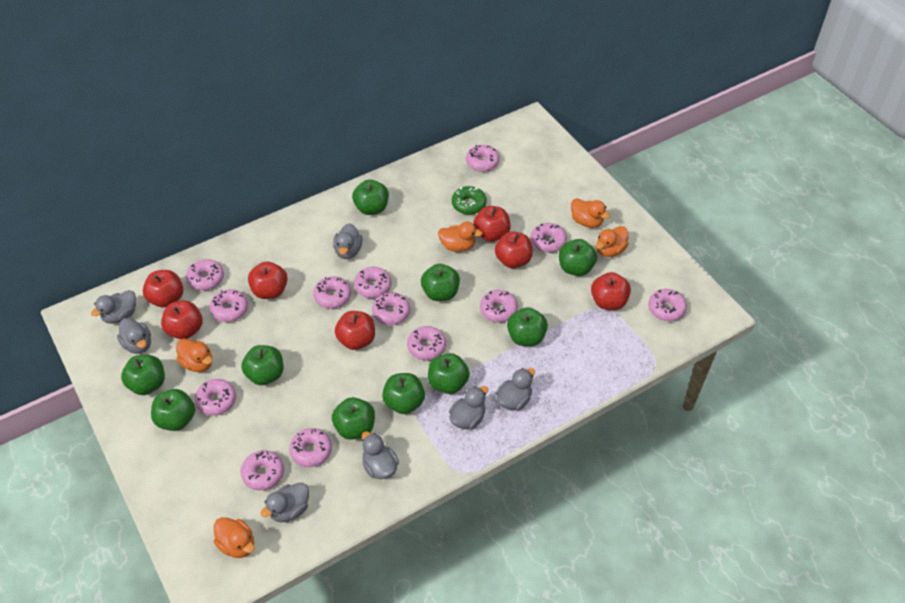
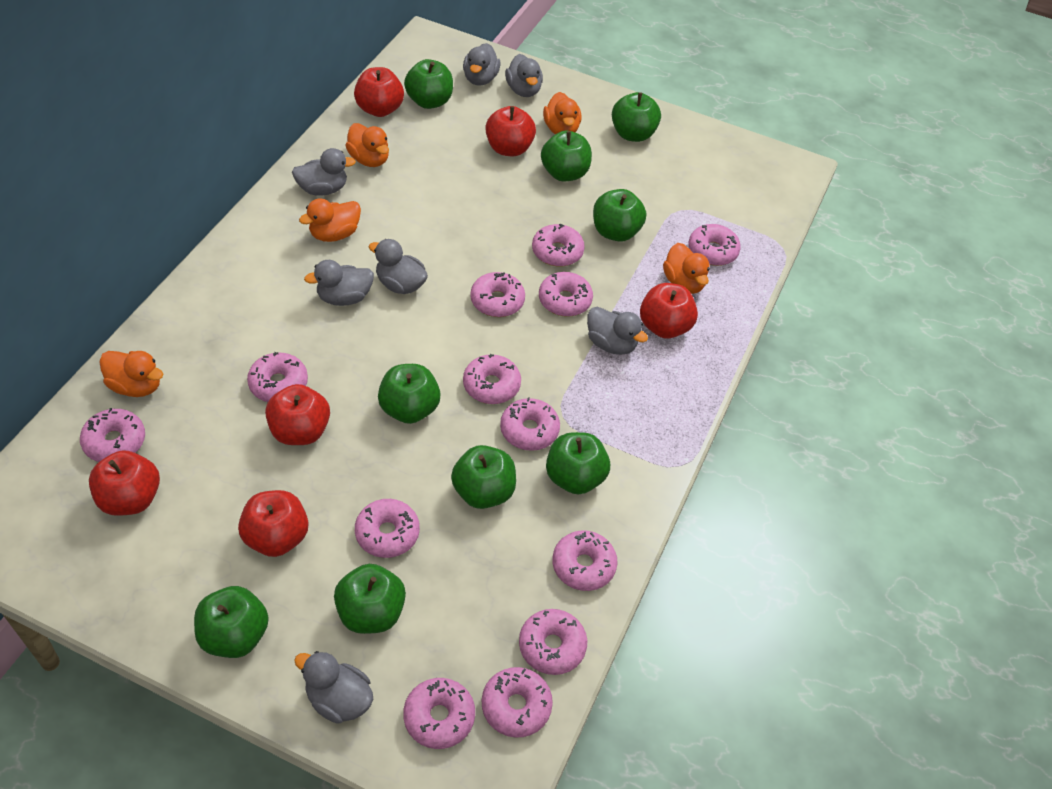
green apple: 10 -> 9
green donut: 1 -> 0
red apple: 7 -> 6

